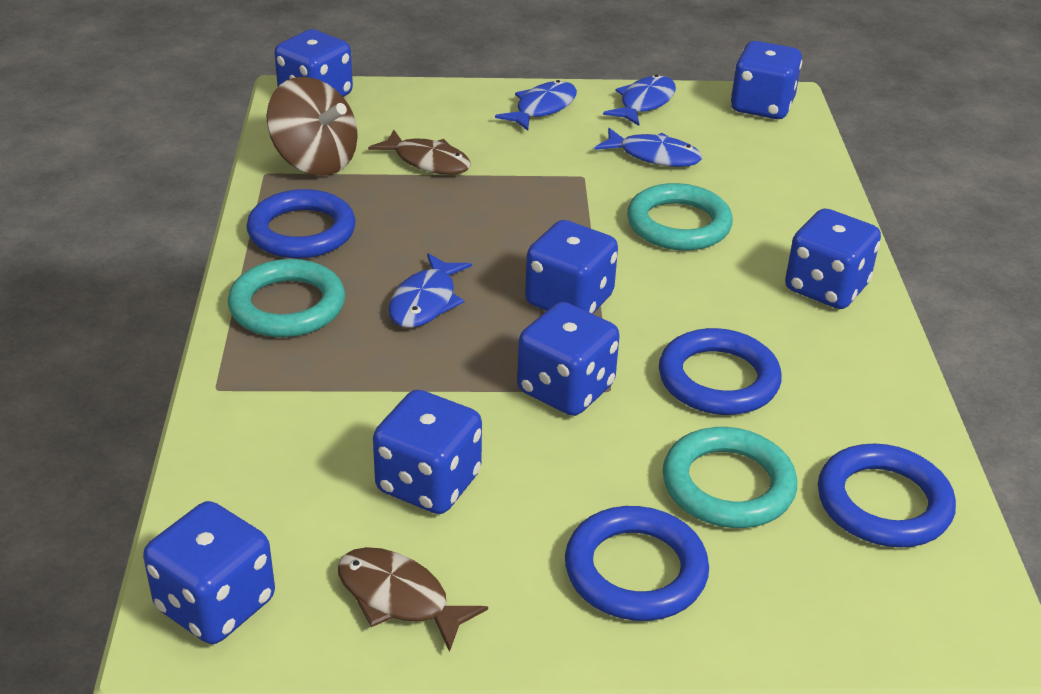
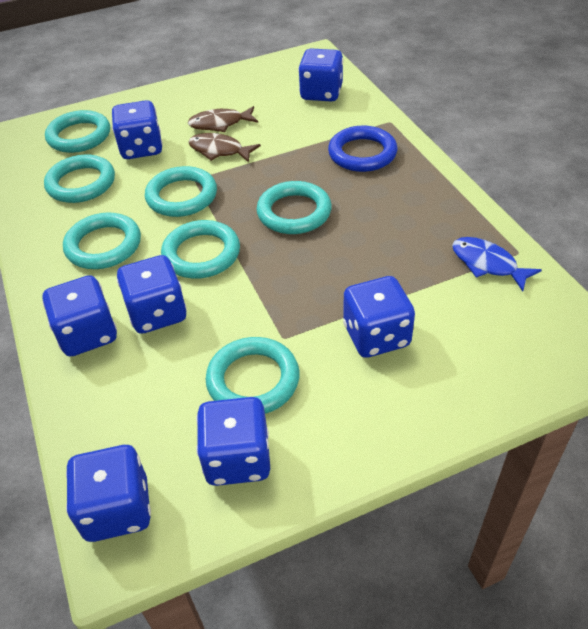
blue fish: 4 -> 1
blue ring: 4 -> 1
brown spinning top: 1 -> 0
turquoise ring: 3 -> 7

